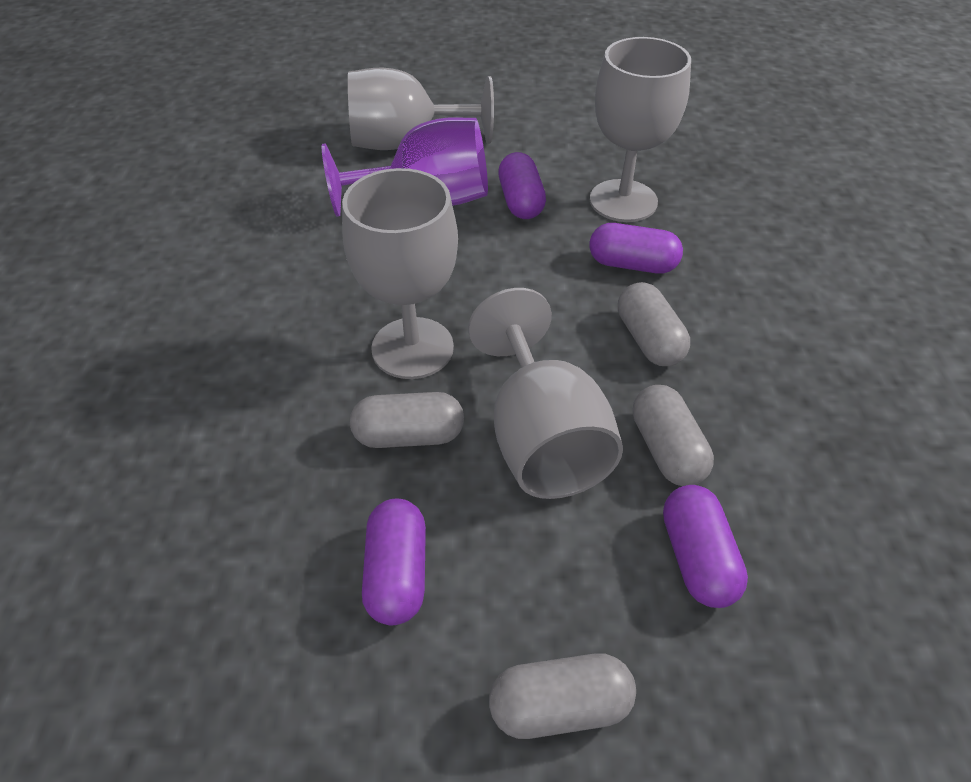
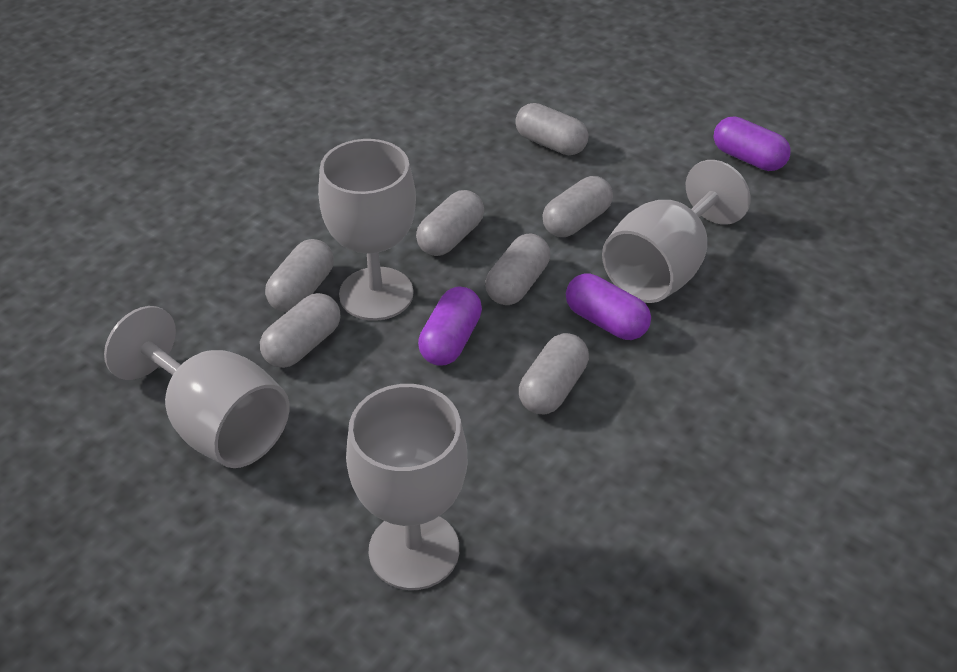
grey capsule: 4 -> 7
purple capsule: 4 -> 3
purple goblet: 1 -> 0

